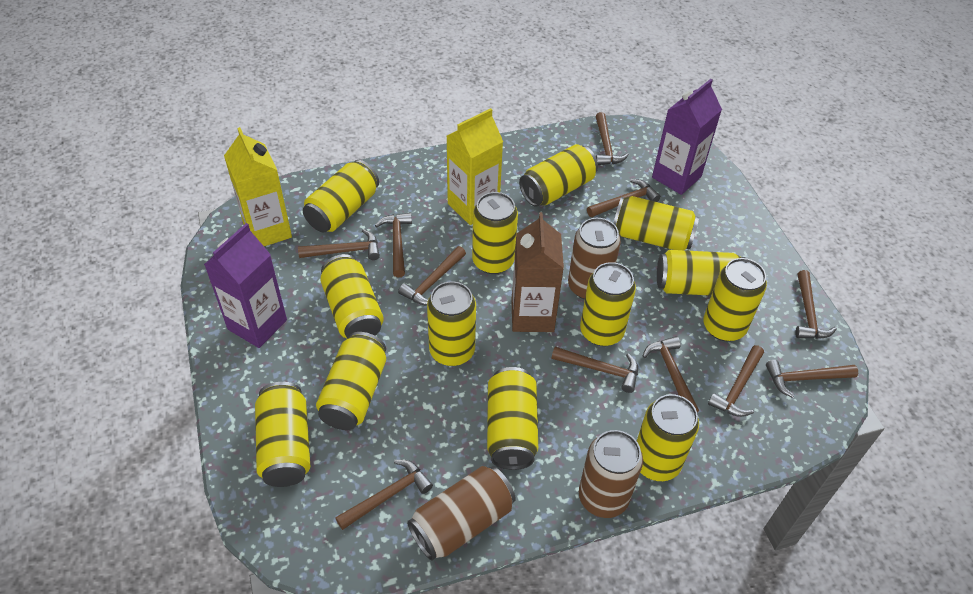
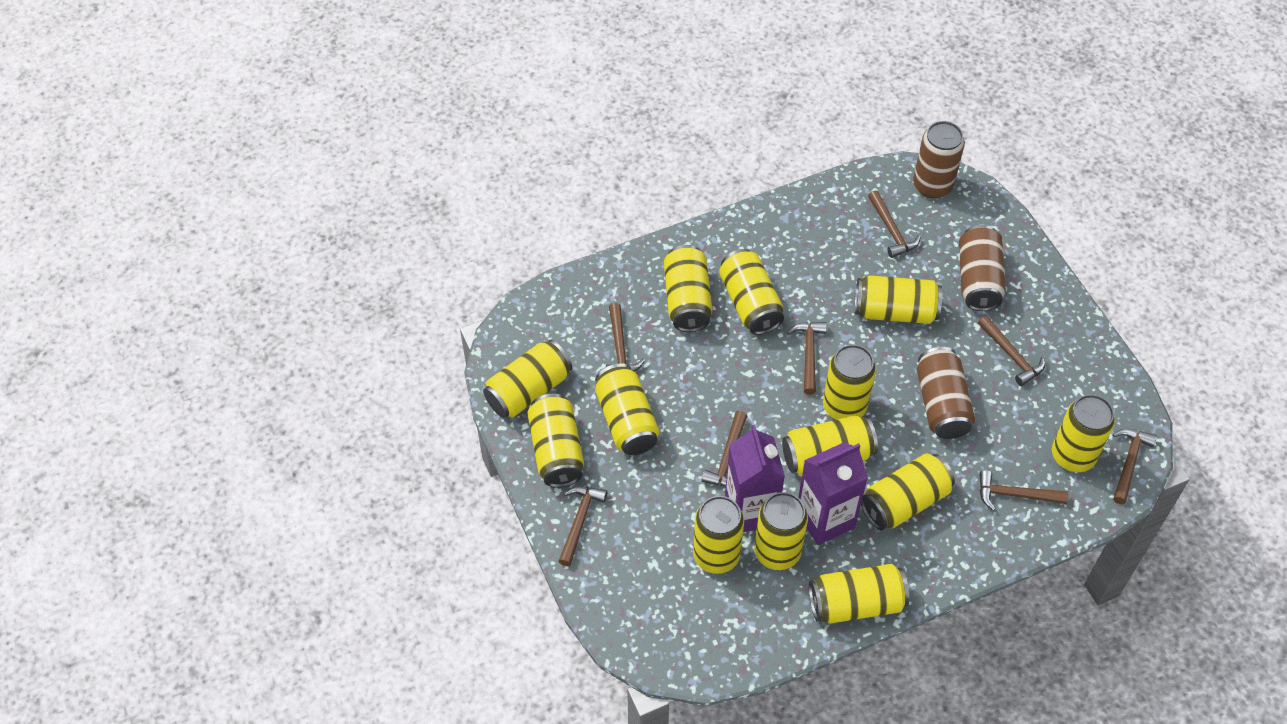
brown carton: 1 -> 0
brown hammer: 11 -> 8
yellow carton: 2 -> 0

